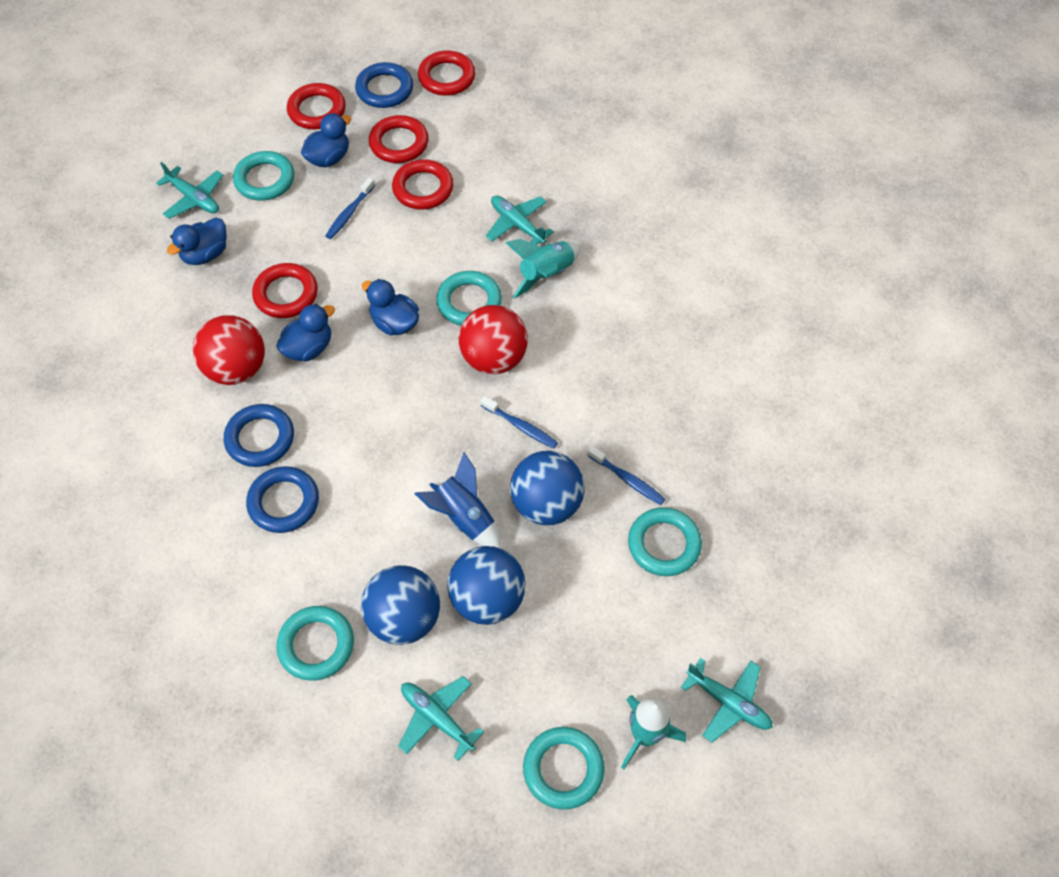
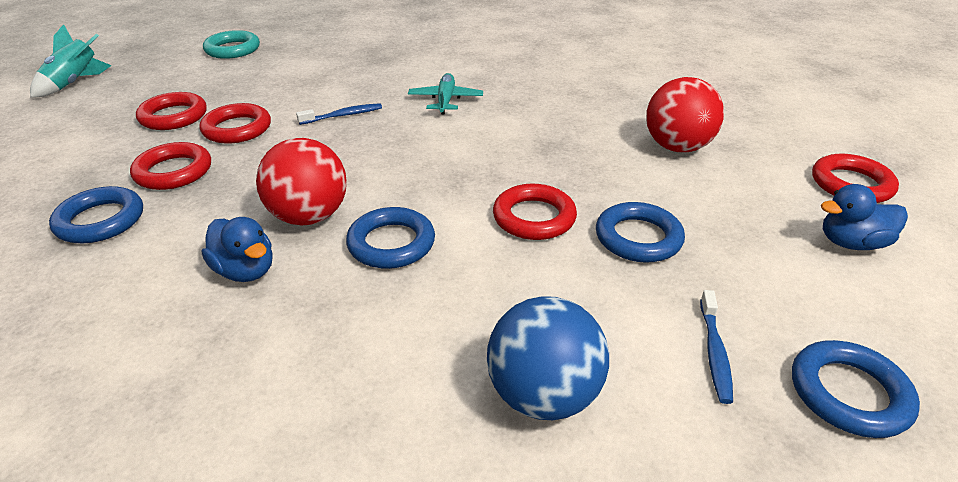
blue ball: 3 -> 1
blue duck: 4 -> 2
blue ring: 3 -> 4
blue rocket: 1 -> 0
blue toothbrush: 3 -> 2
turquoise plane: 4 -> 1
turquoise ring: 5 -> 1
turquoise rocket: 2 -> 1

